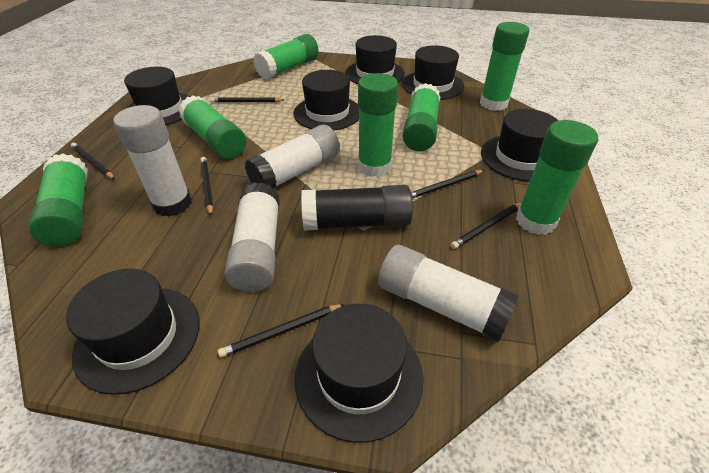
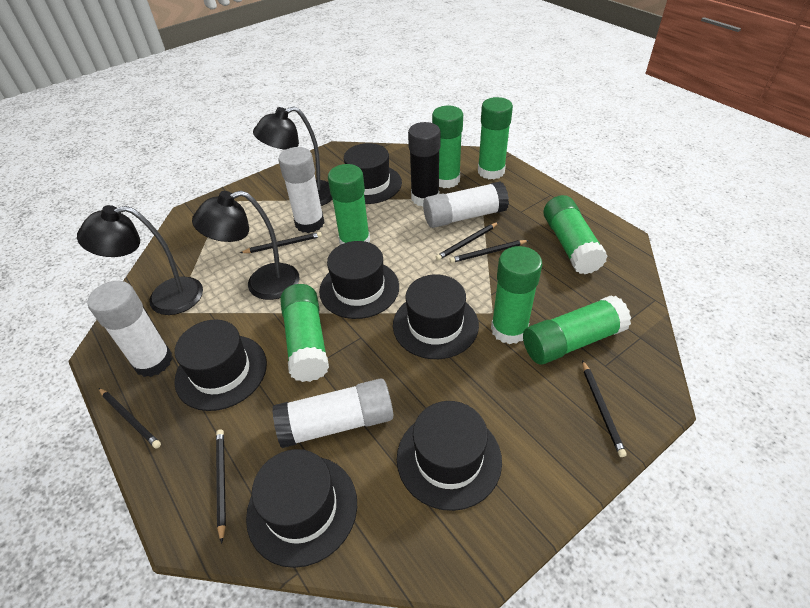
black hat: 7 -> 6
black lamp: 0 -> 3

